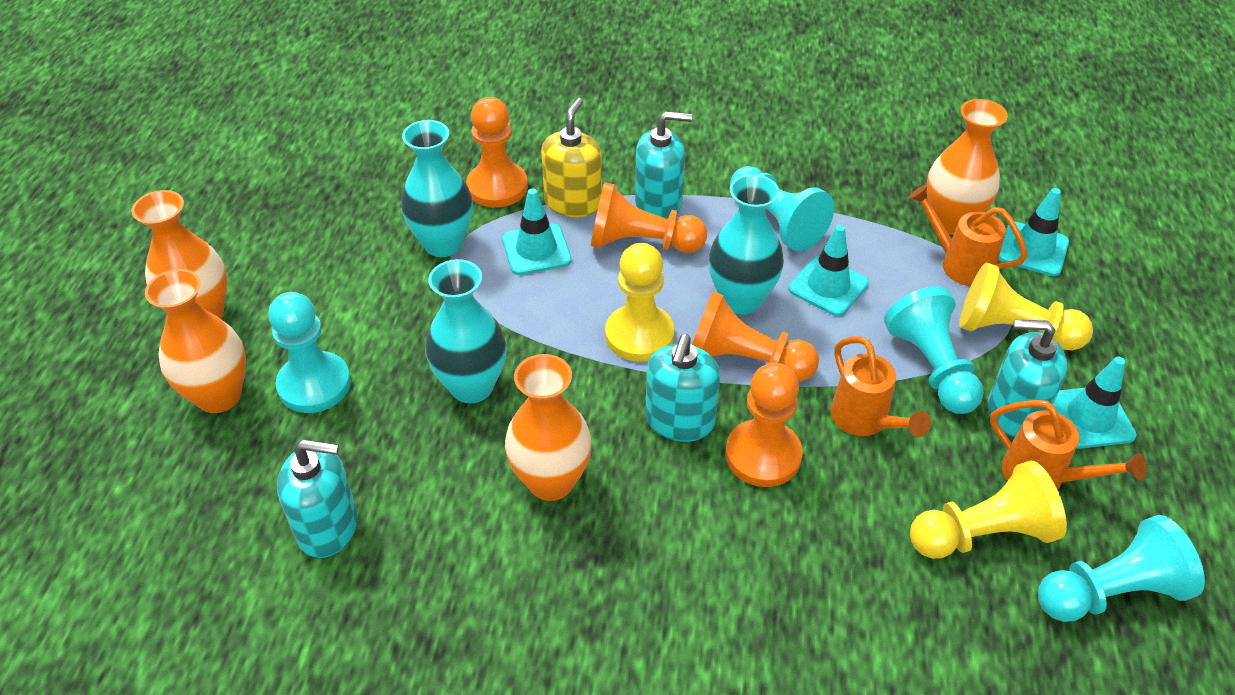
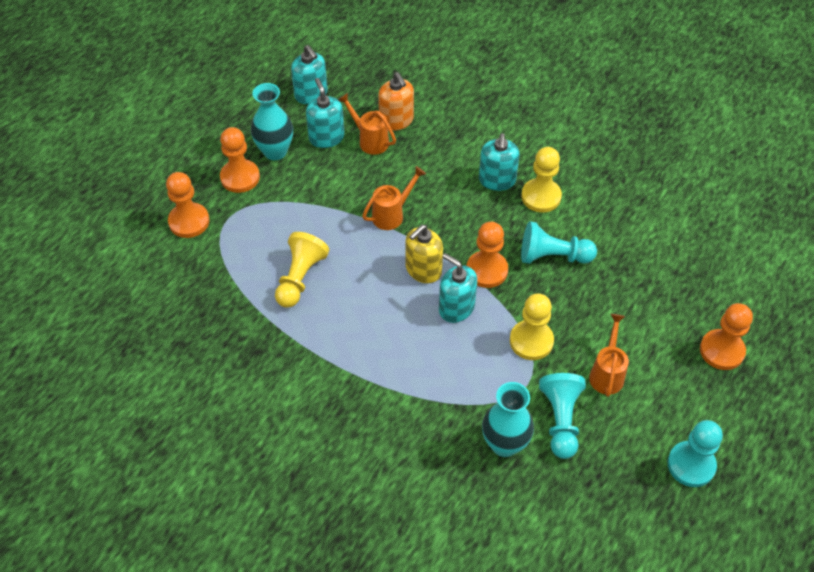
orange soap dispenser: 0 -> 1
orange vase: 4 -> 0
turquoise pawn: 4 -> 3
turquoise traffic cone: 4 -> 0
turquoise vase: 3 -> 2

